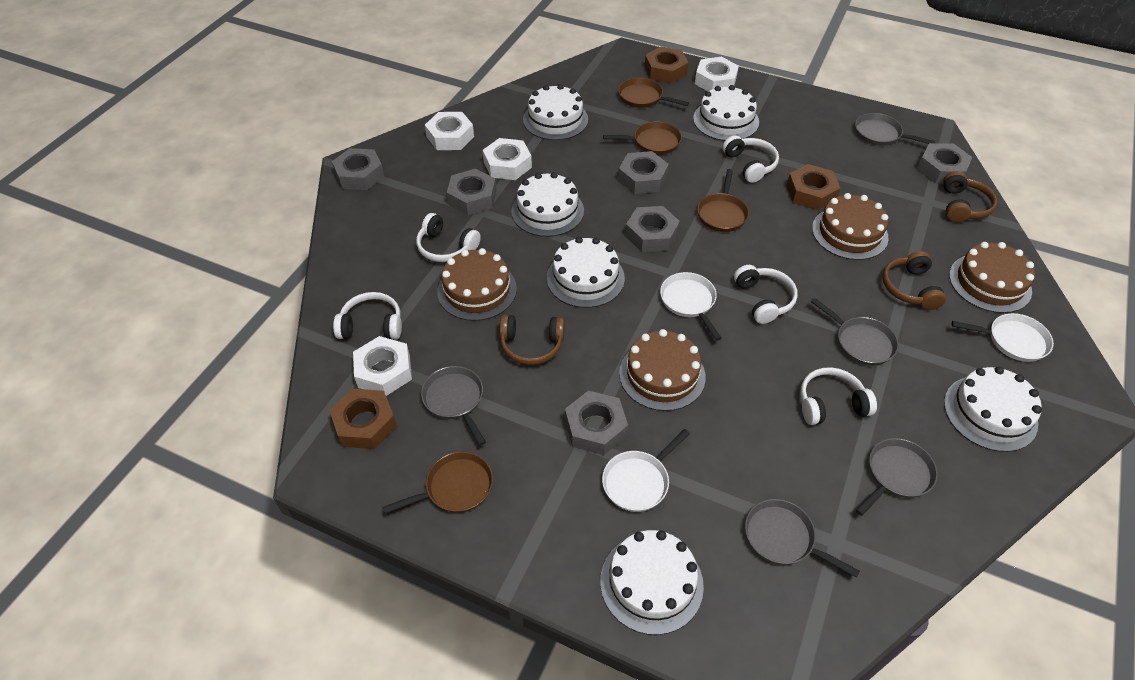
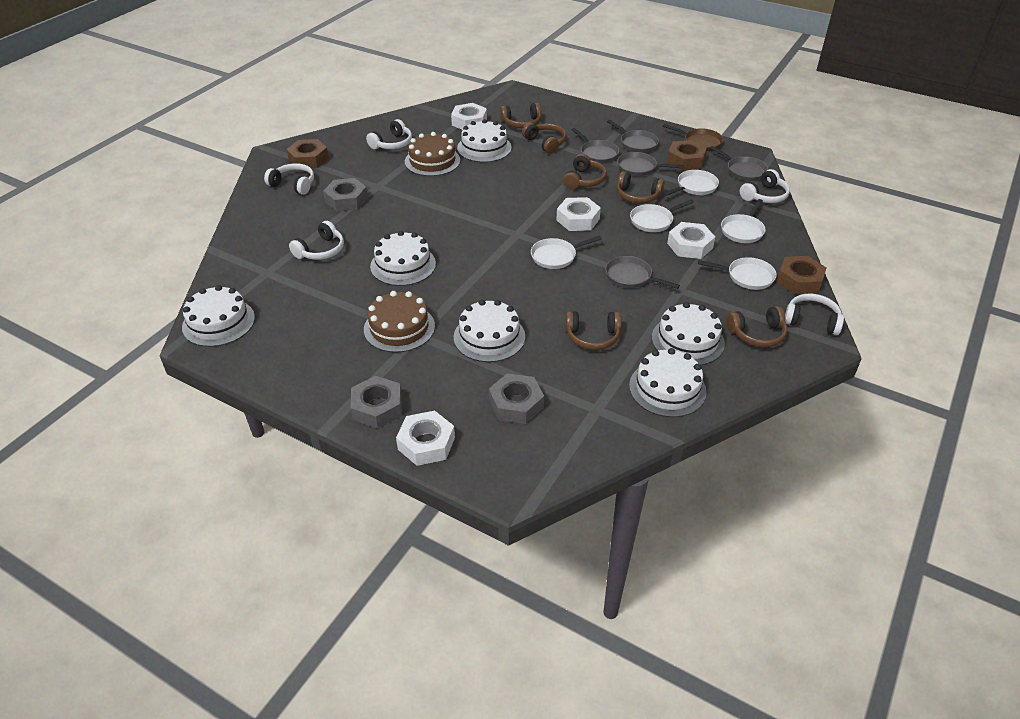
brown cake: 4 -> 2
brown headphones: 3 -> 6
brown pan: 4 -> 1
grey nut: 6 -> 3
white pan: 3 -> 5

